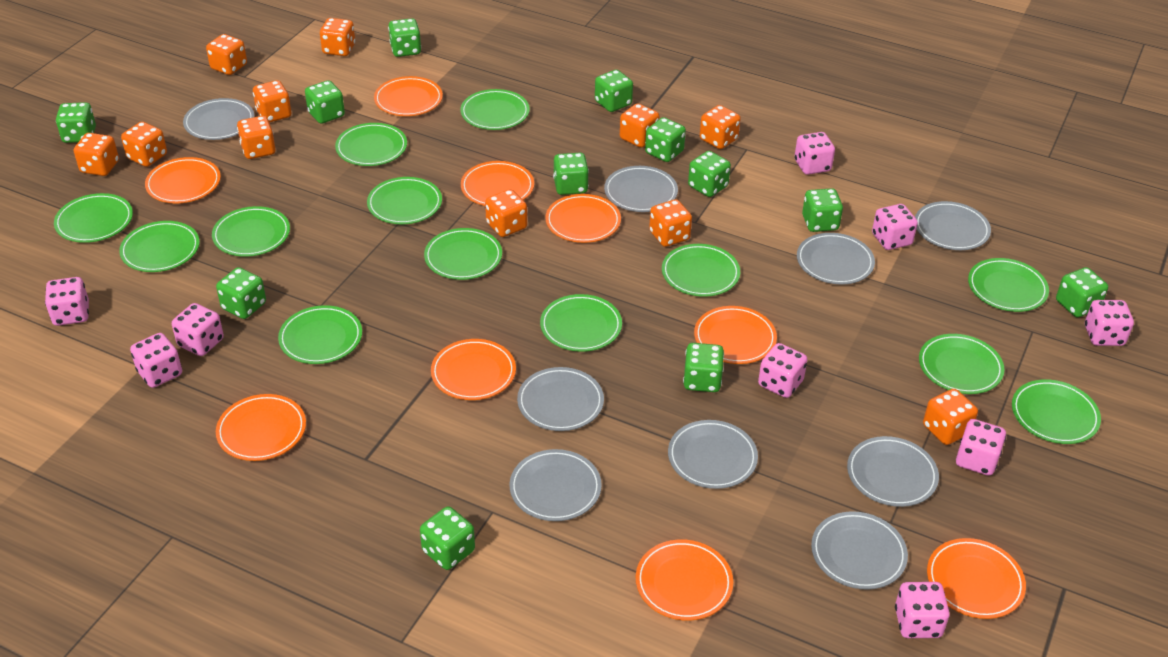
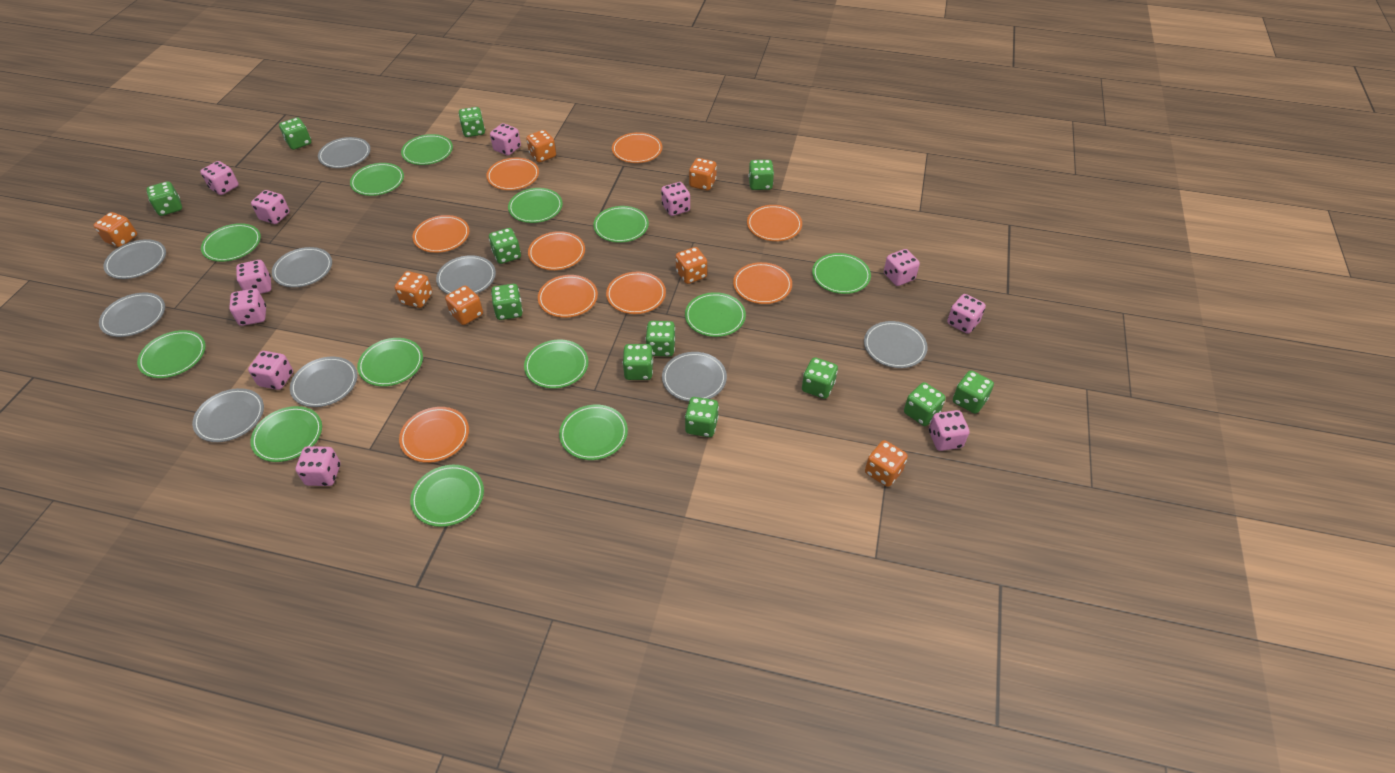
orange dice: 11 -> 7
pink dice: 9 -> 11

